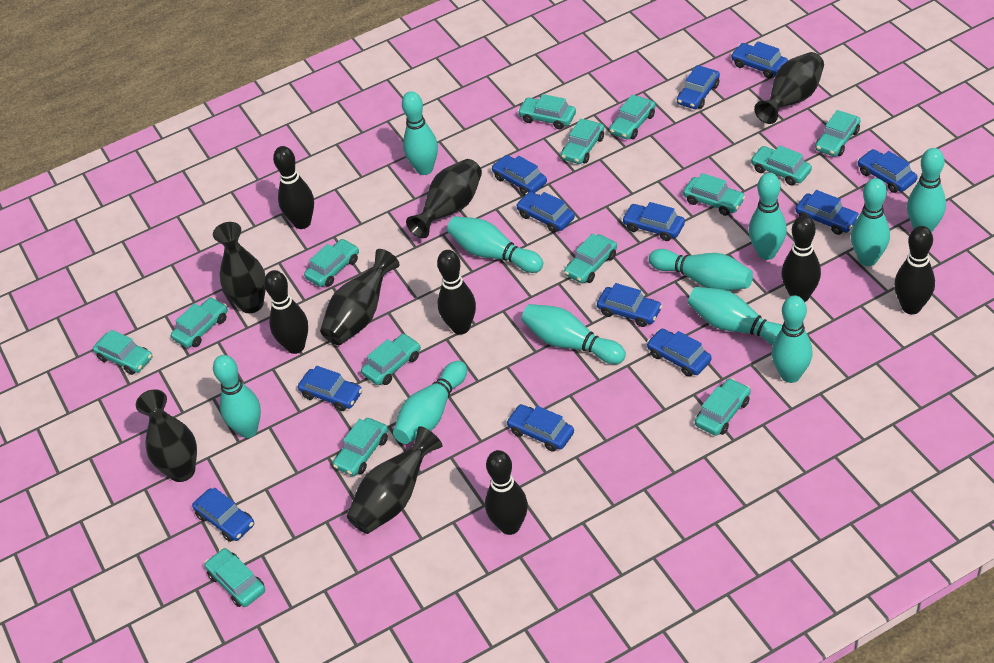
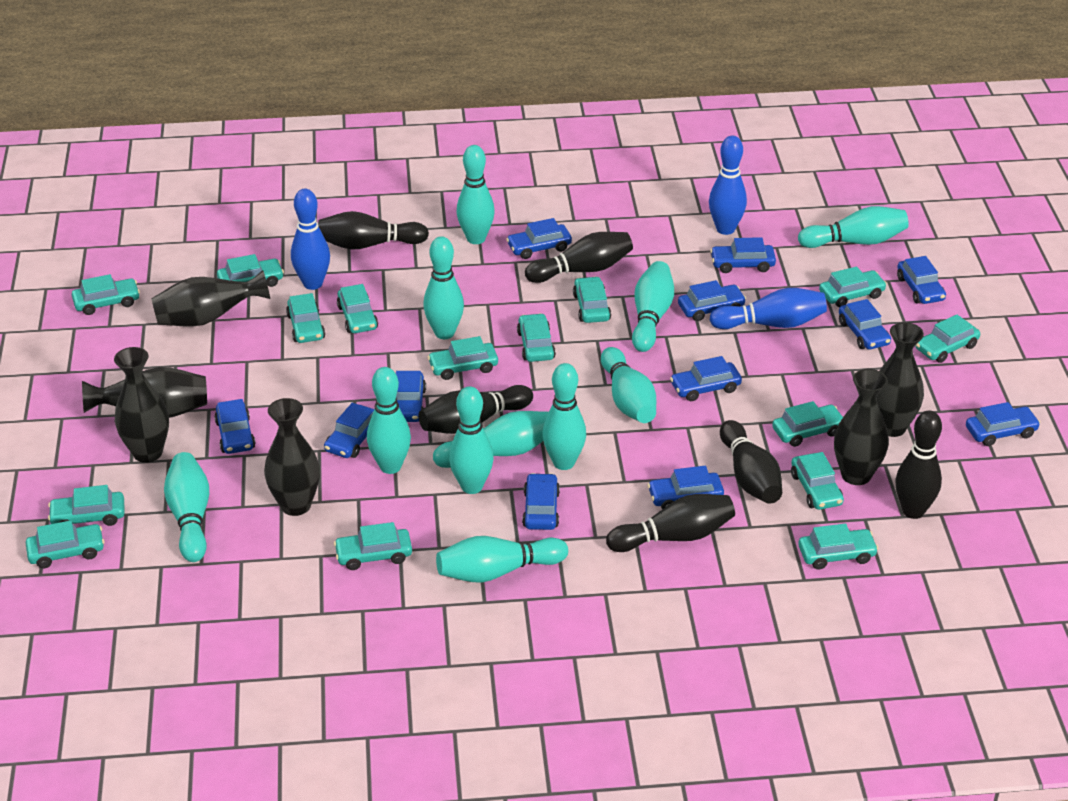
blue bowling pin: 0 -> 3
turquoise car: 14 -> 15

